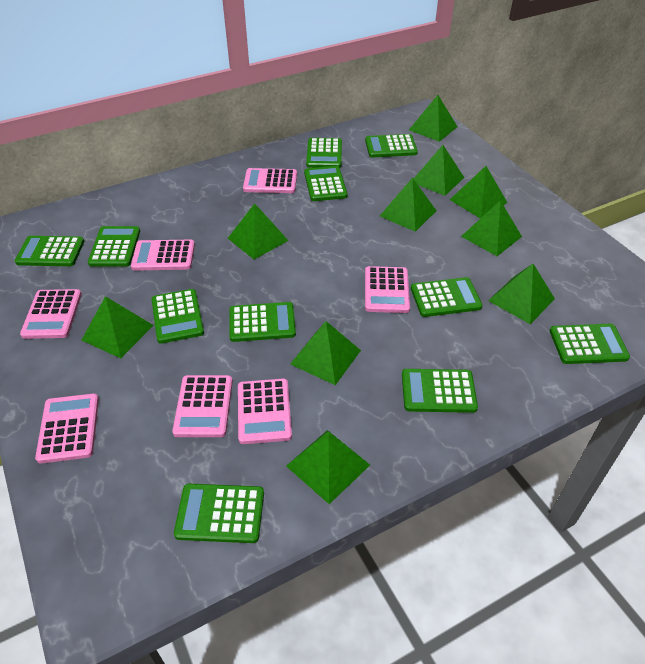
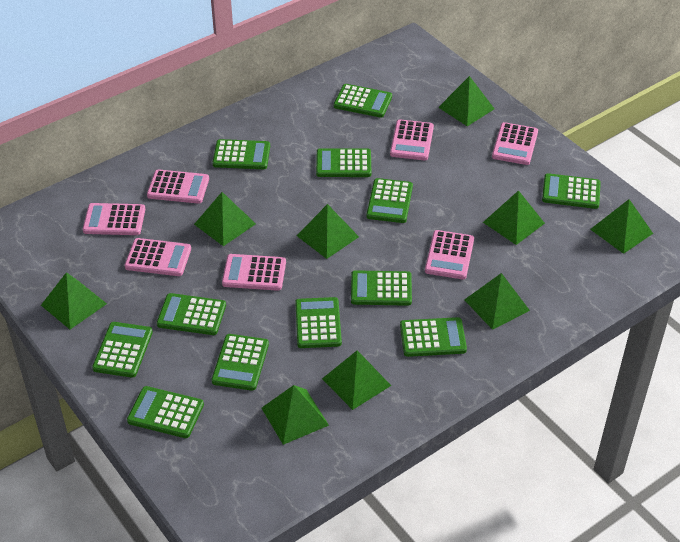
green calculator: 11 -> 12
green pyramid: 10 -> 9

